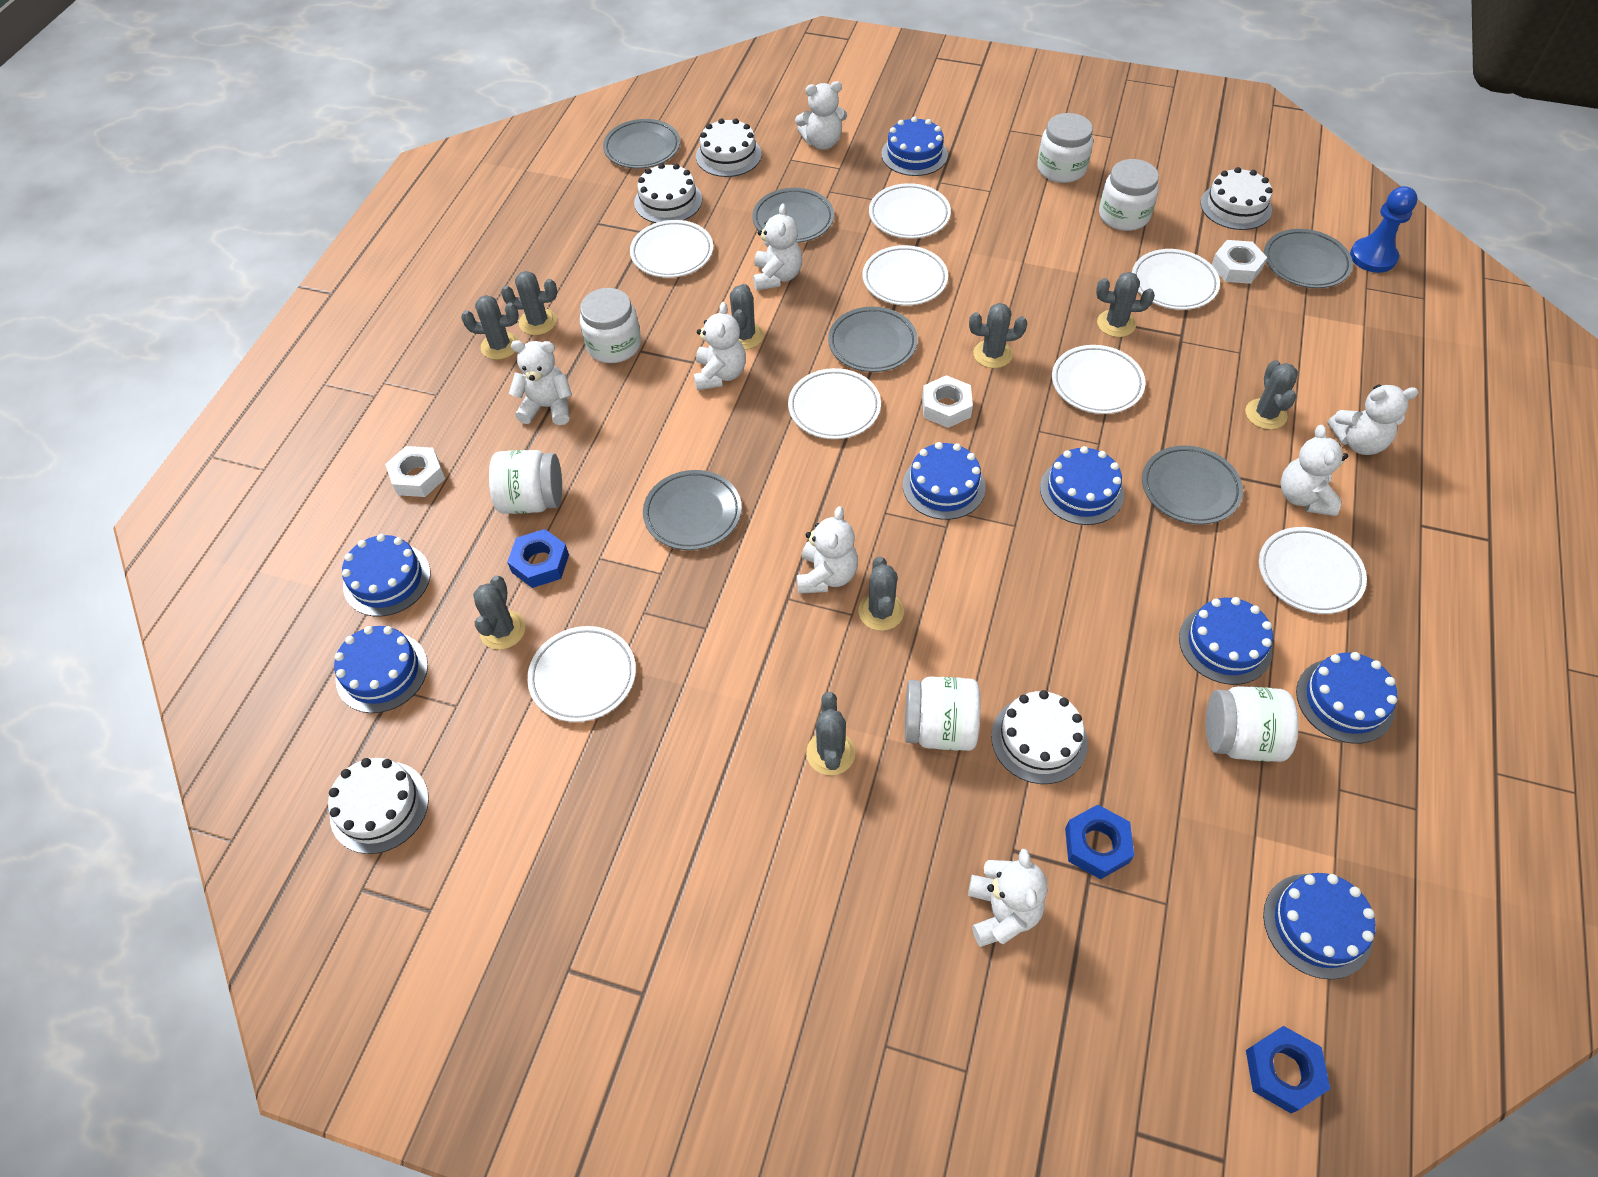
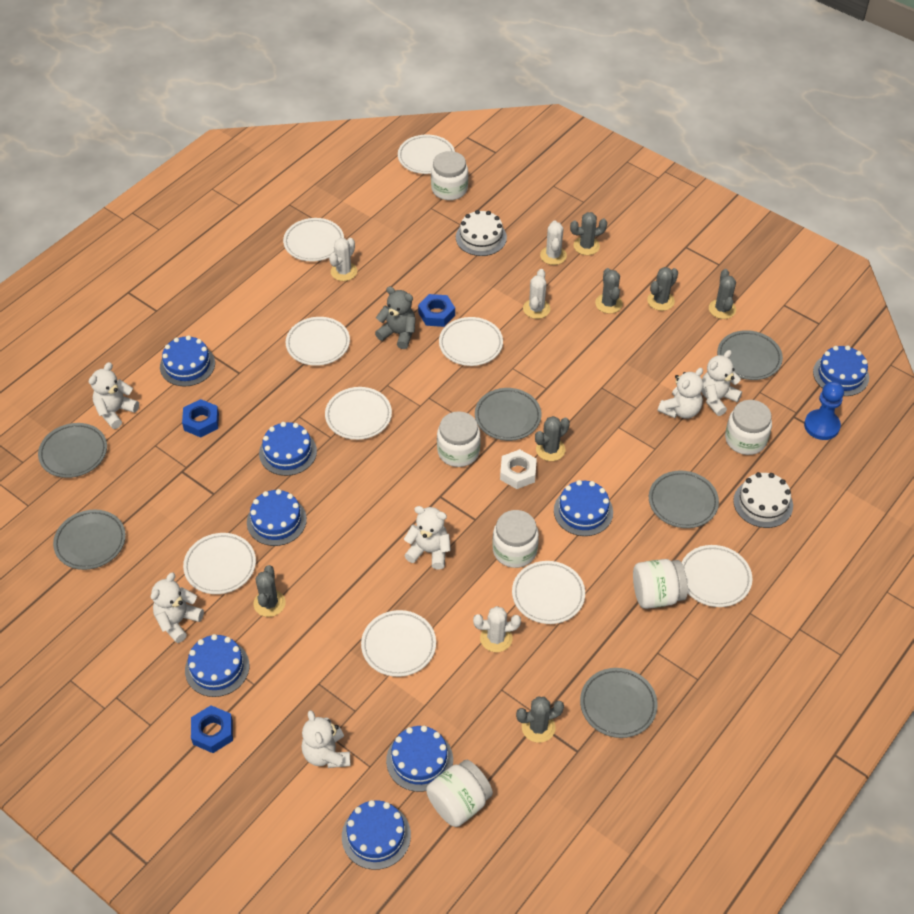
grey cactus: 9 -> 7
grey teddy bear: 0 -> 1
white cactus: 0 -> 4
white cake: 5 -> 2
white nut: 3 -> 1
white plate: 8 -> 9
white teddy bear: 8 -> 6

